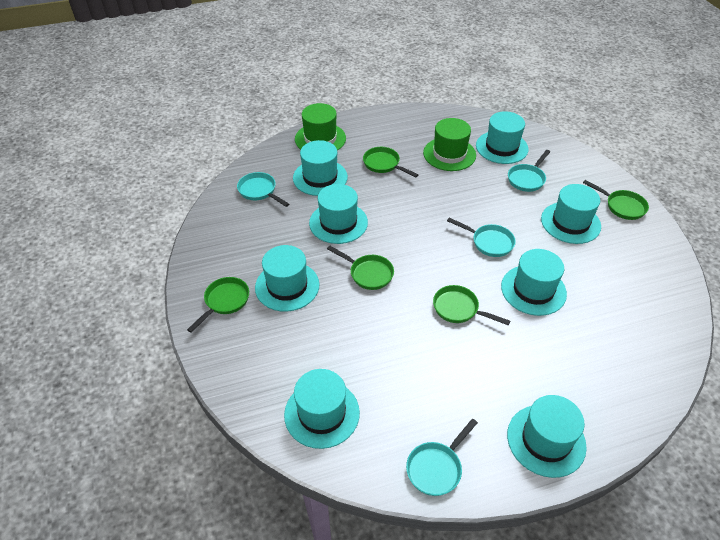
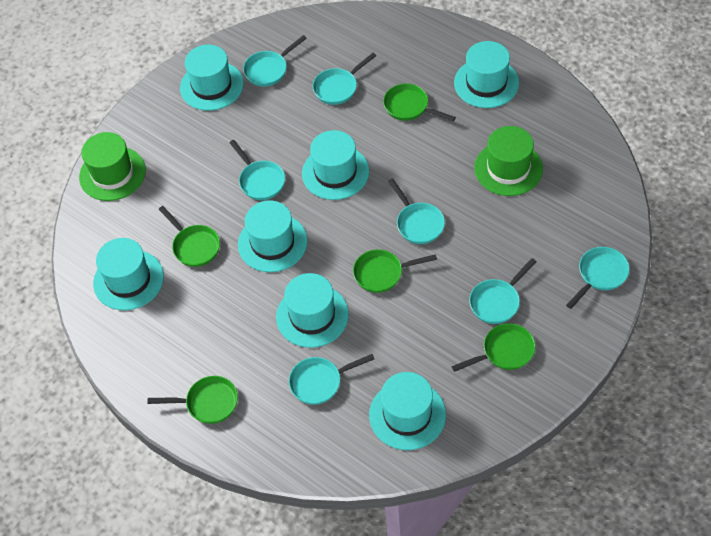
turquoise hat: 8 -> 7
turquoise pan: 4 -> 7

